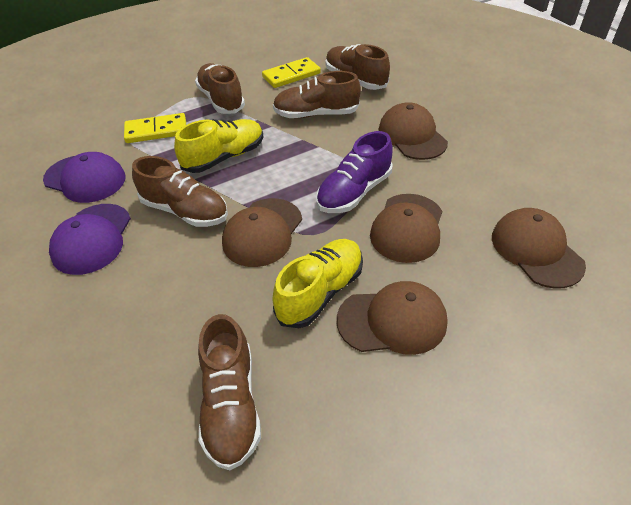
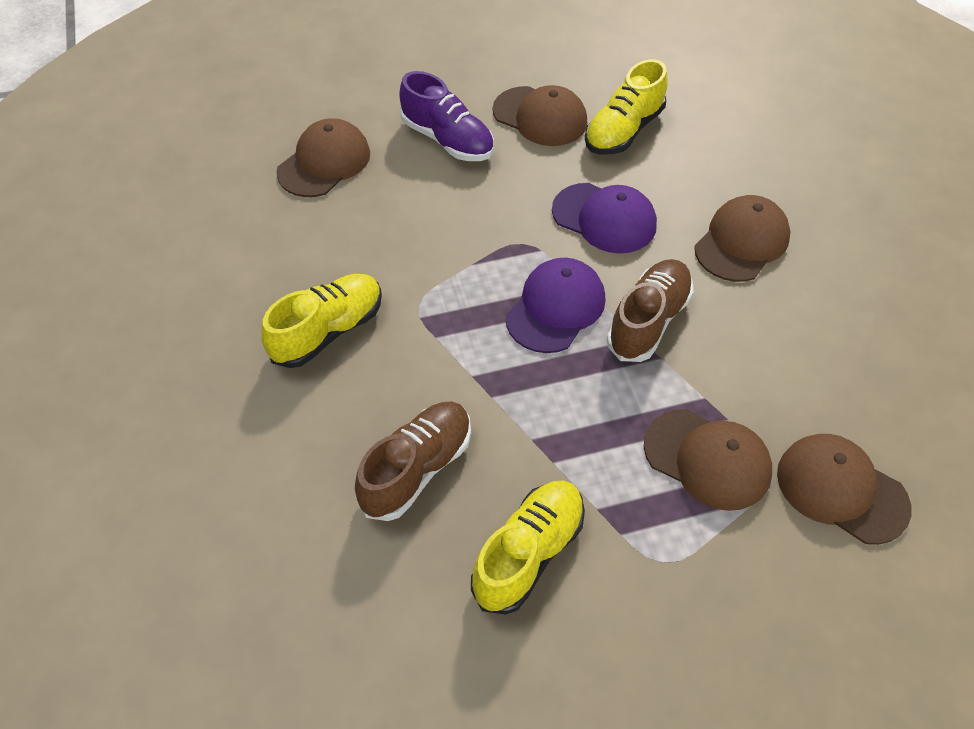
brown shoe: 5 -> 2
yellow domino: 2 -> 0
yellow shoe: 2 -> 3

